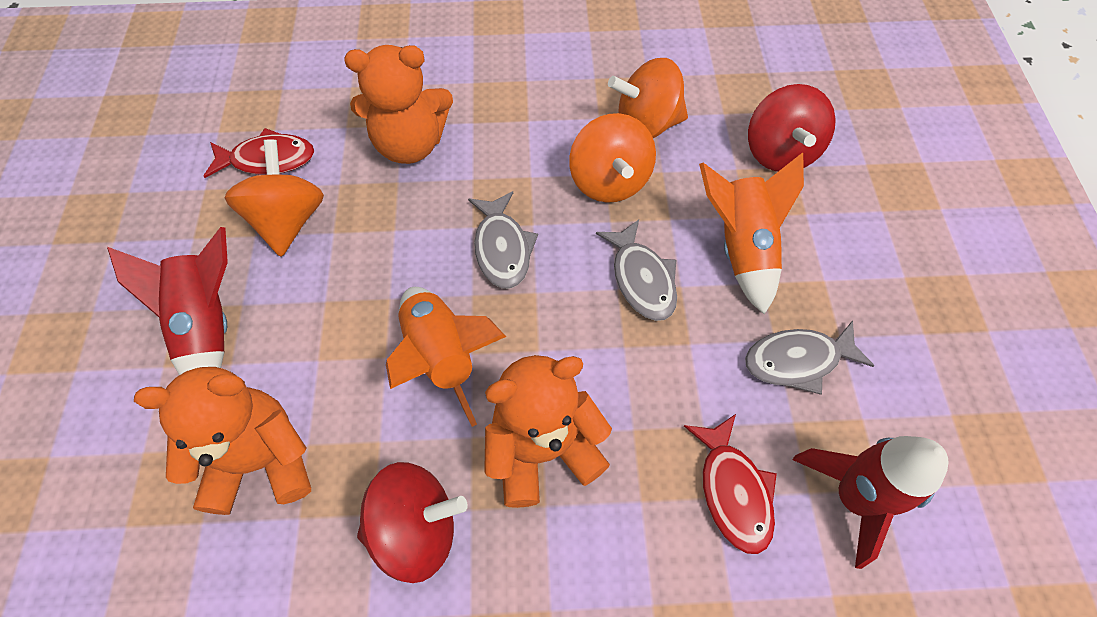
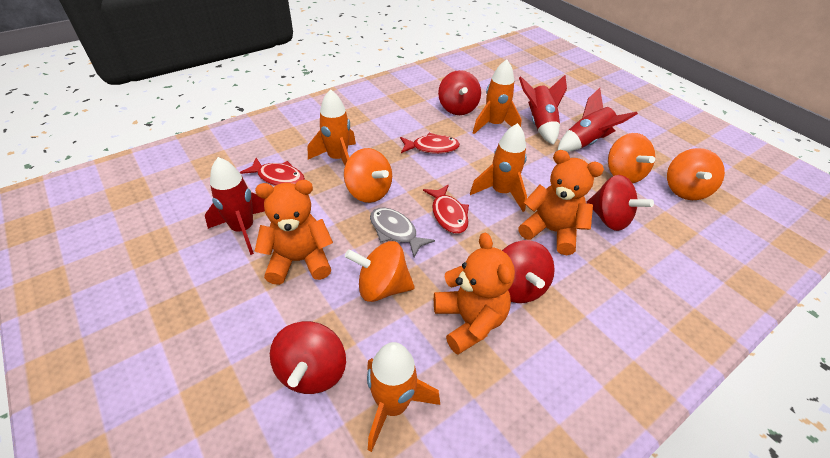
grey fish: 3 -> 1
orange rocket: 2 -> 4
orange spinning top: 3 -> 4
red fish: 2 -> 3
red rocket: 2 -> 3
red spinning top: 2 -> 4

